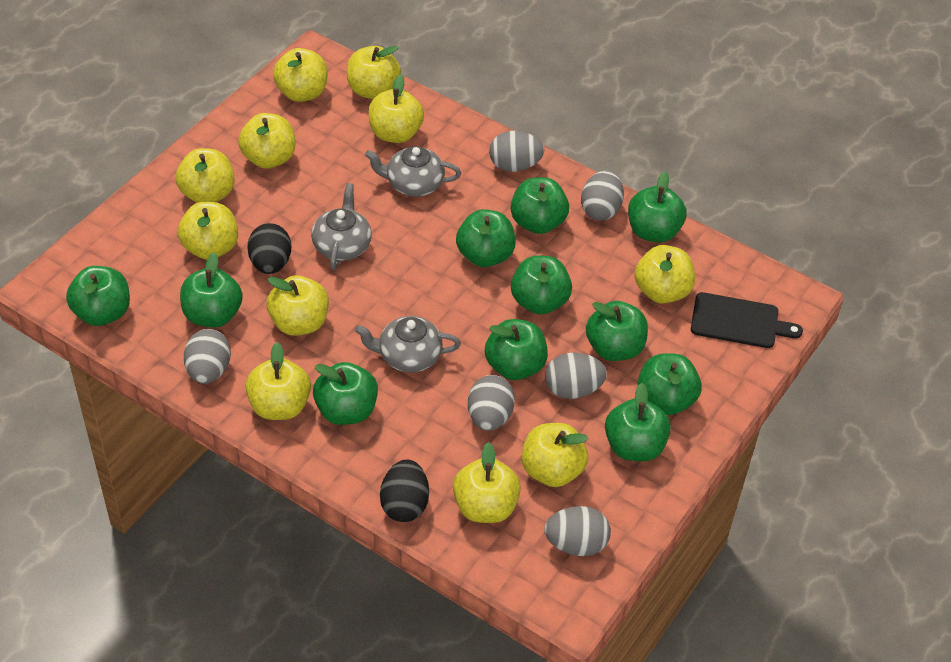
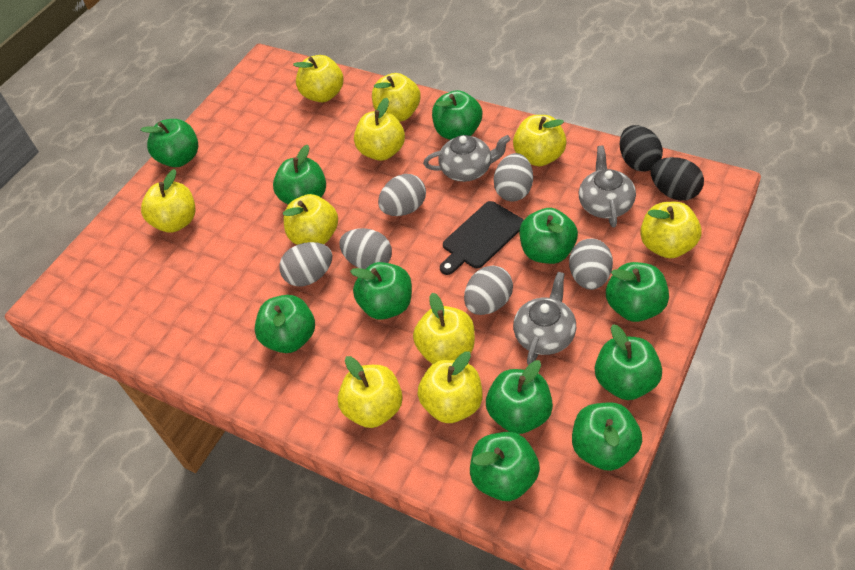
yellow apple: 11 -> 10

